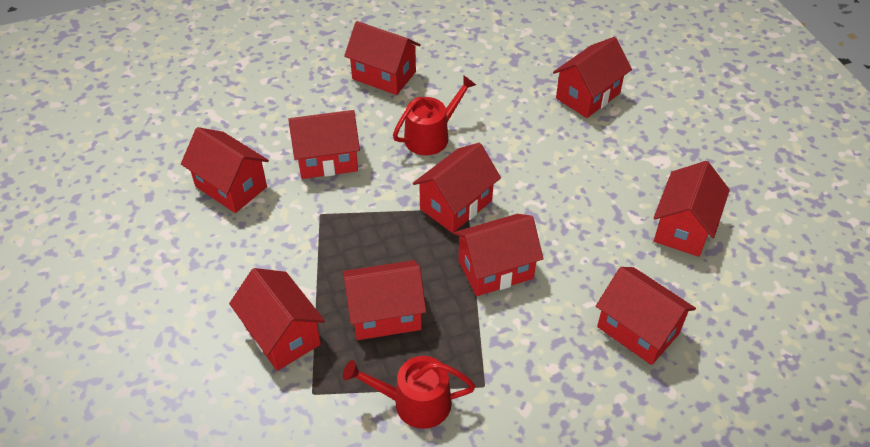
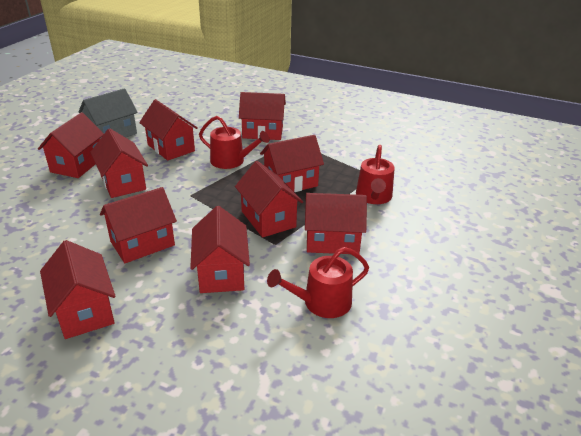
grey house: 0 -> 1
red watering can: 2 -> 3

